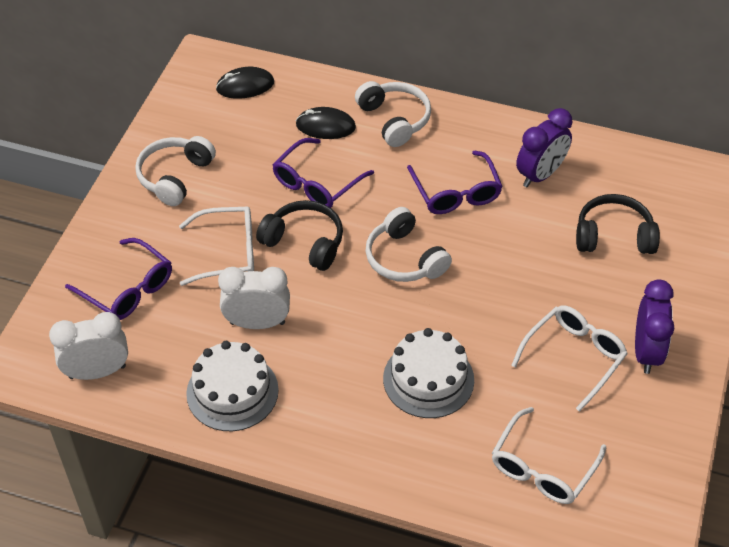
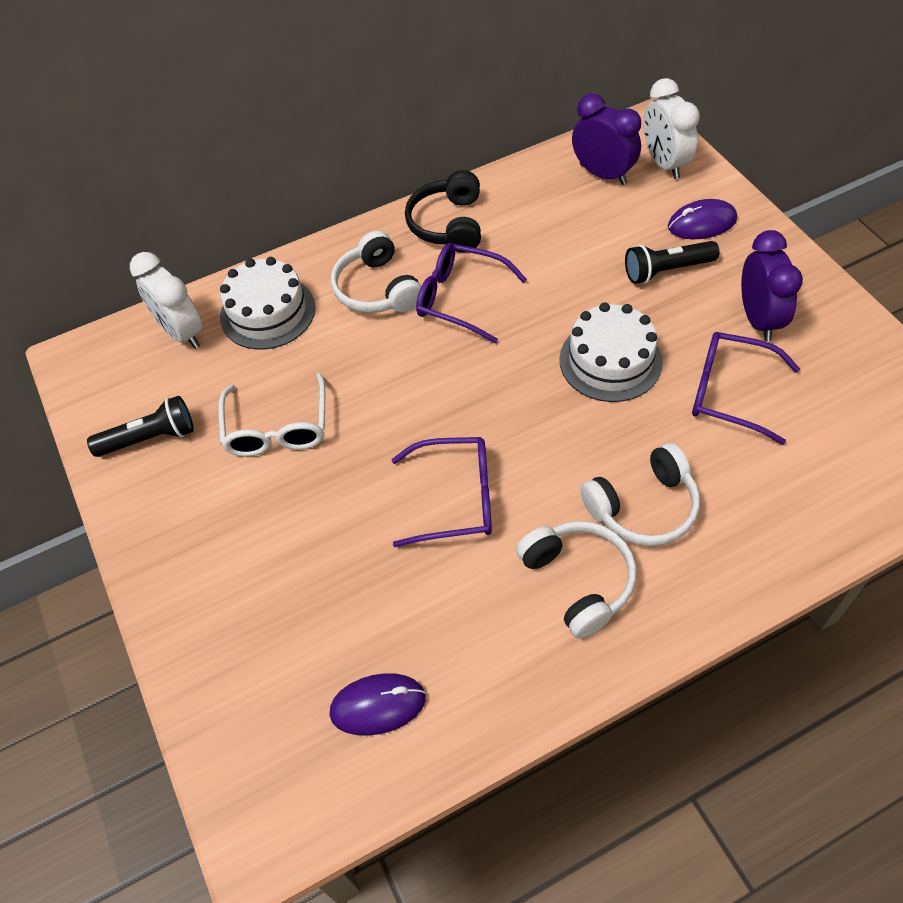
black flashlight: 0 -> 2
black headphones: 2 -> 1
black mouse: 2 -> 0
purple mouse: 0 -> 2
white glasses: 3 -> 1

